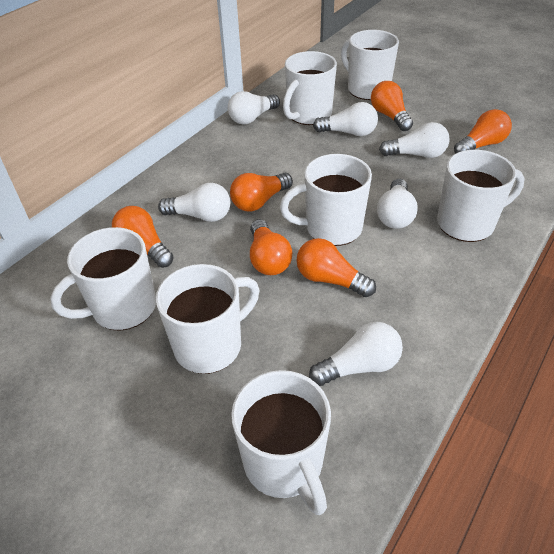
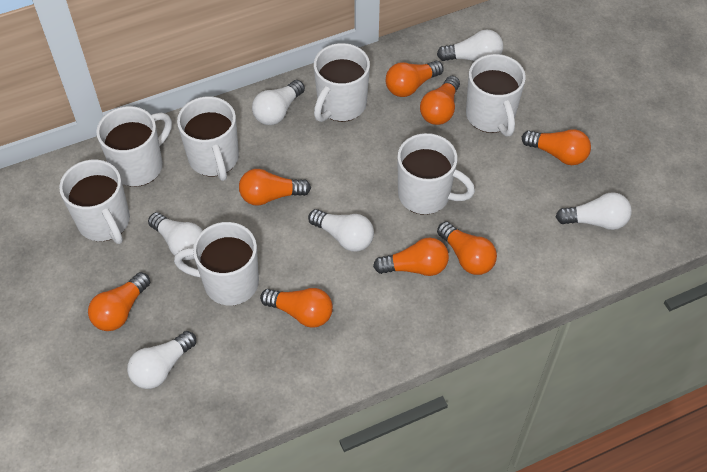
orange light bulb: 6 -> 8

